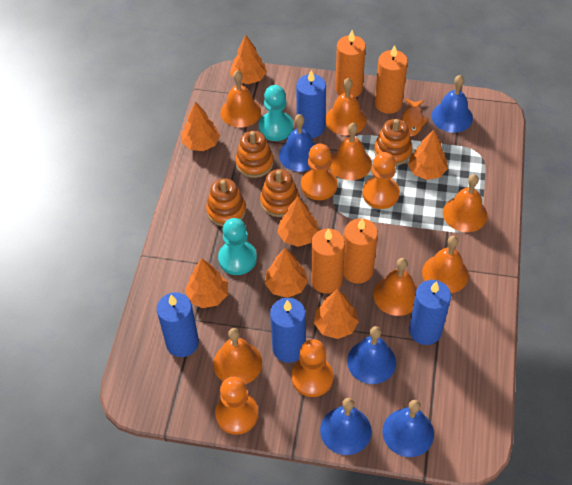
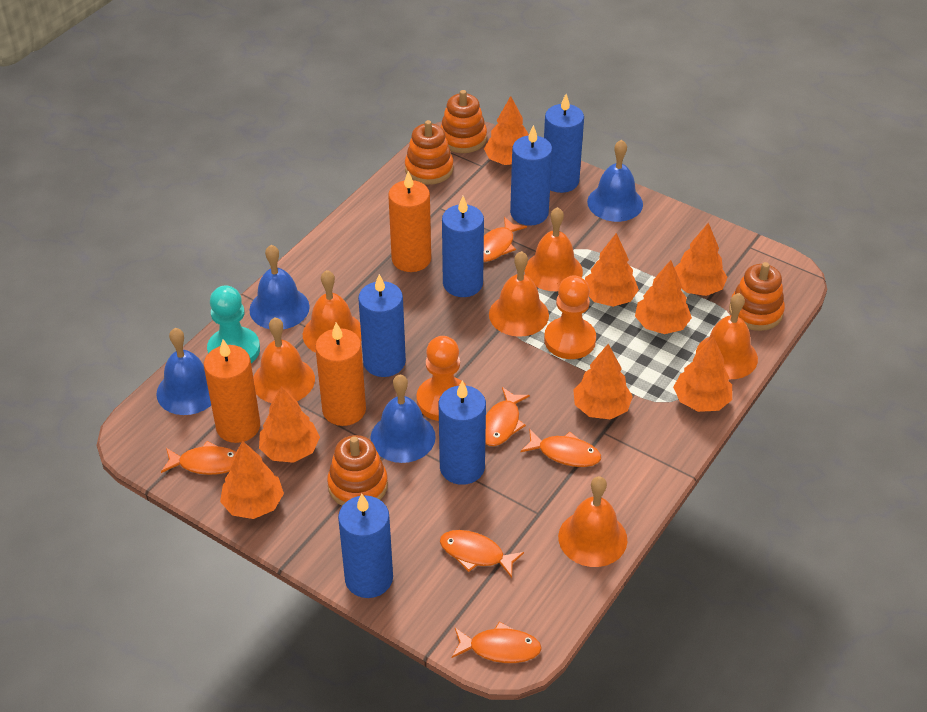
blue bell: 5 -> 4
blue candle: 4 -> 6
orange bell: 7 -> 6
orange candle: 4 -> 3
orange fish: 1 -> 6
orange pawn: 4 -> 2
orange tree: 7 -> 8
turquoise pawn: 2 -> 1

